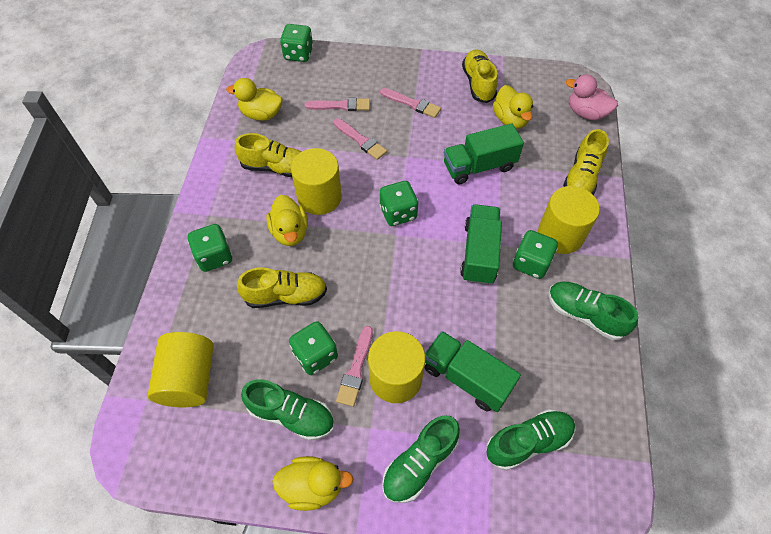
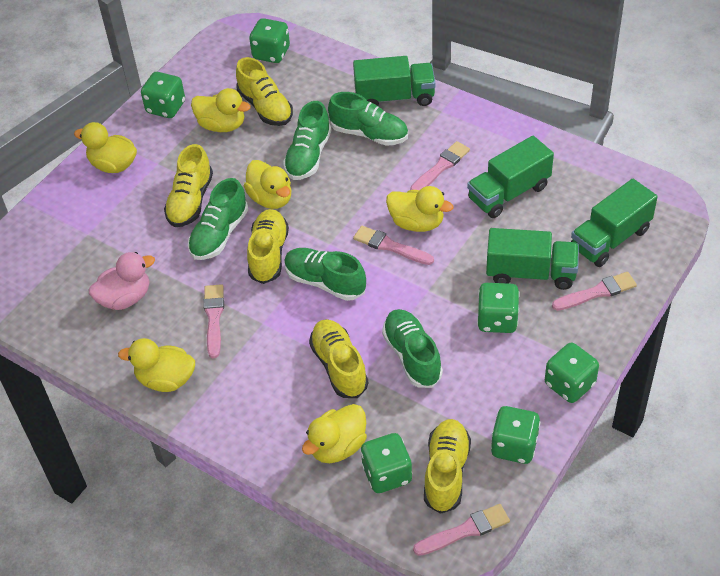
green dice: 5 -> 6
green shoe: 4 -> 5
green truck: 3 -> 4
pink brush: 4 -> 5
yellow cylinder: 4 -> 0
yellow duck: 4 -> 6
yellow shoe: 4 -> 5

